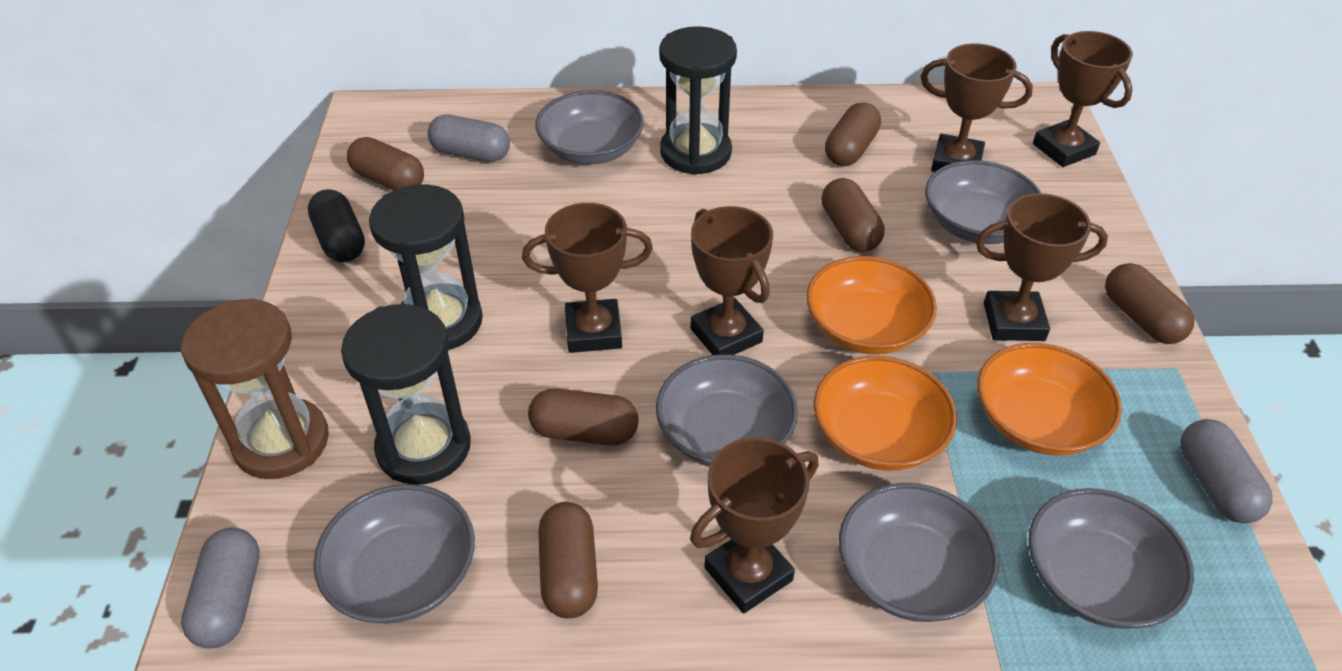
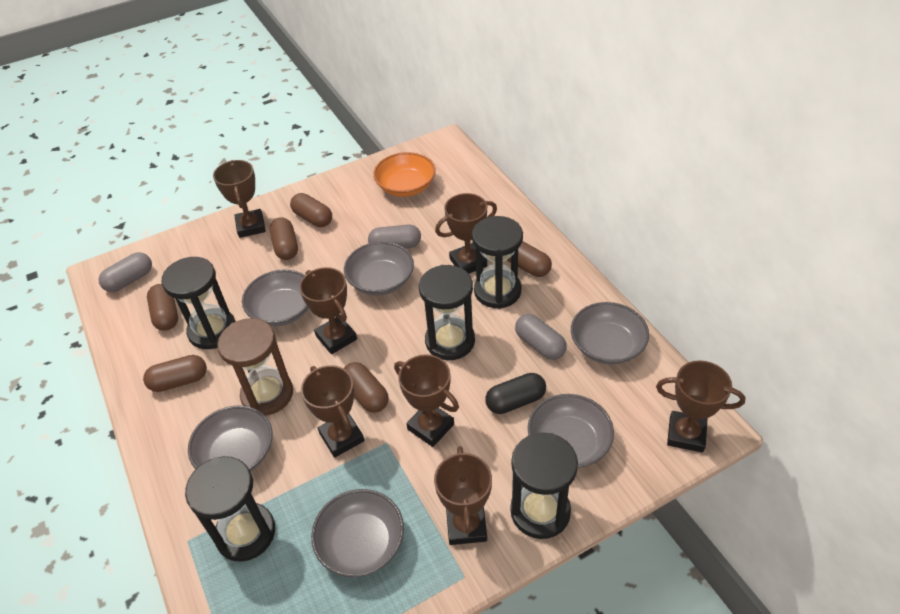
black hourglass: 3 -> 5
brown trophy: 6 -> 7
orange bowl: 3 -> 1

